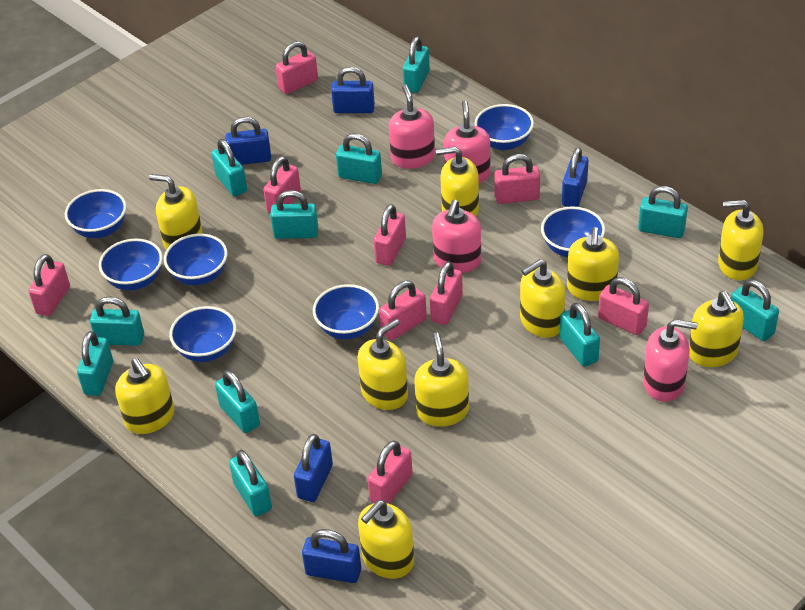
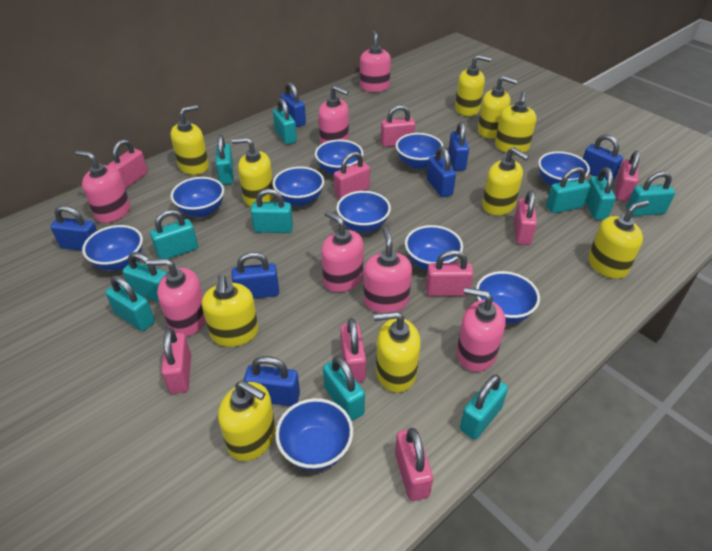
blue bowl: 7 -> 10
blue padlock: 5 -> 7
pink soap dispenser: 4 -> 7

